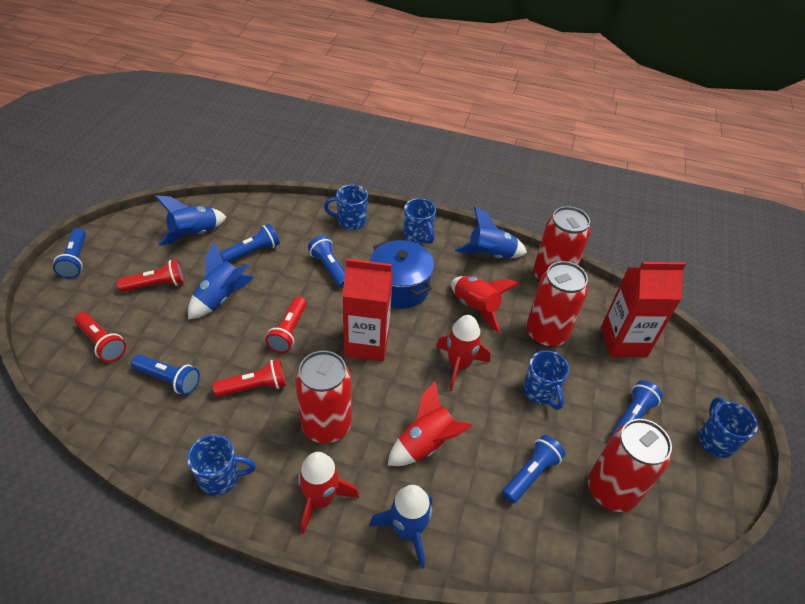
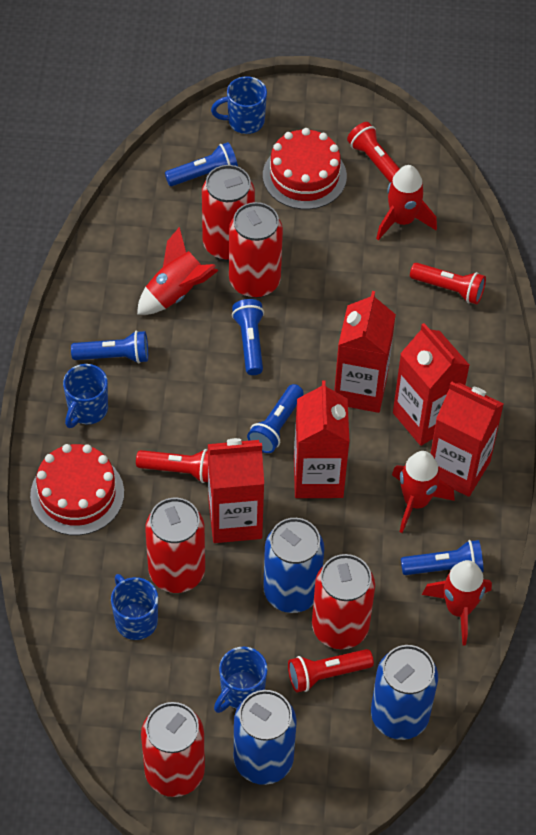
blue can: 0 -> 3
blue flashlight: 6 -> 5
blue mug: 5 -> 4
blue pot: 1 -> 0
blue rocket: 4 -> 0
red cake: 0 -> 2
red can: 4 -> 5
red carton: 2 -> 5

